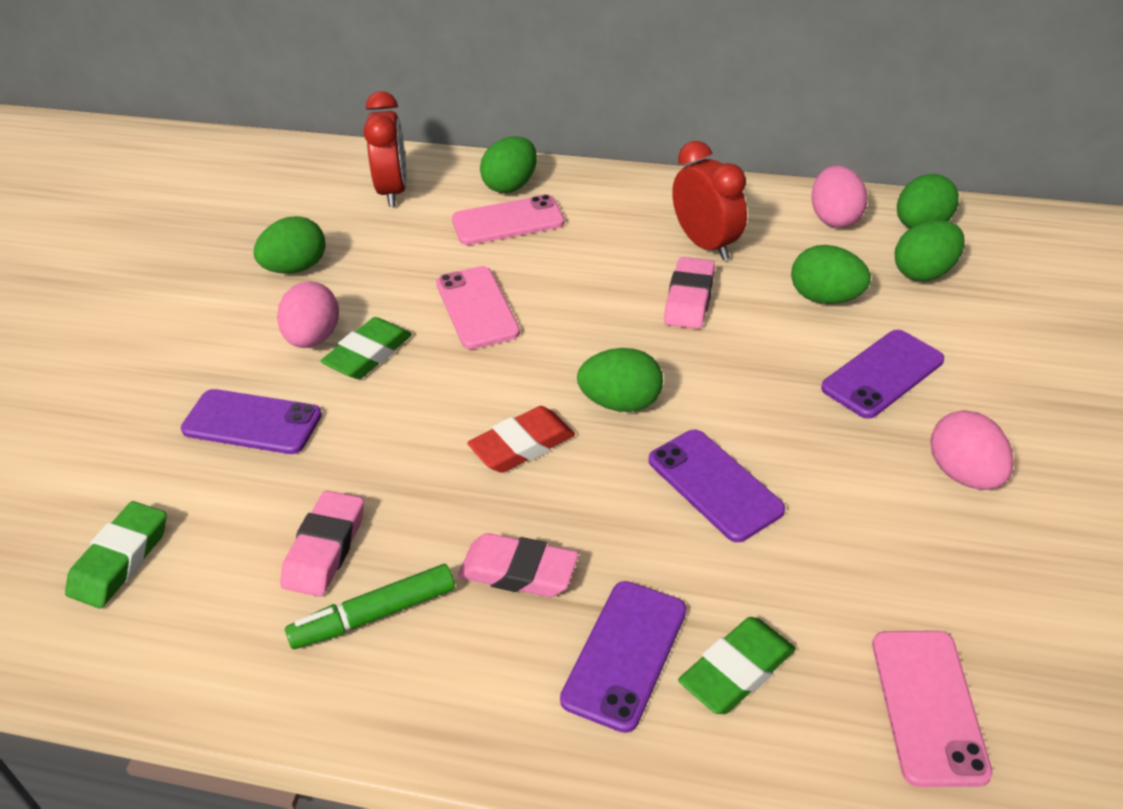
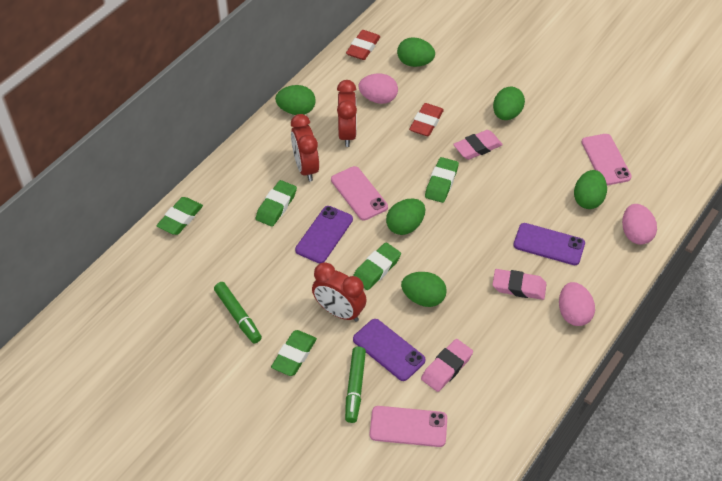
green eraser: 3 -> 5
green marker: 1 -> 2
purple phone: 4 -> 3
red clock: 2 -> 3
red eraser: 1 -> 2

